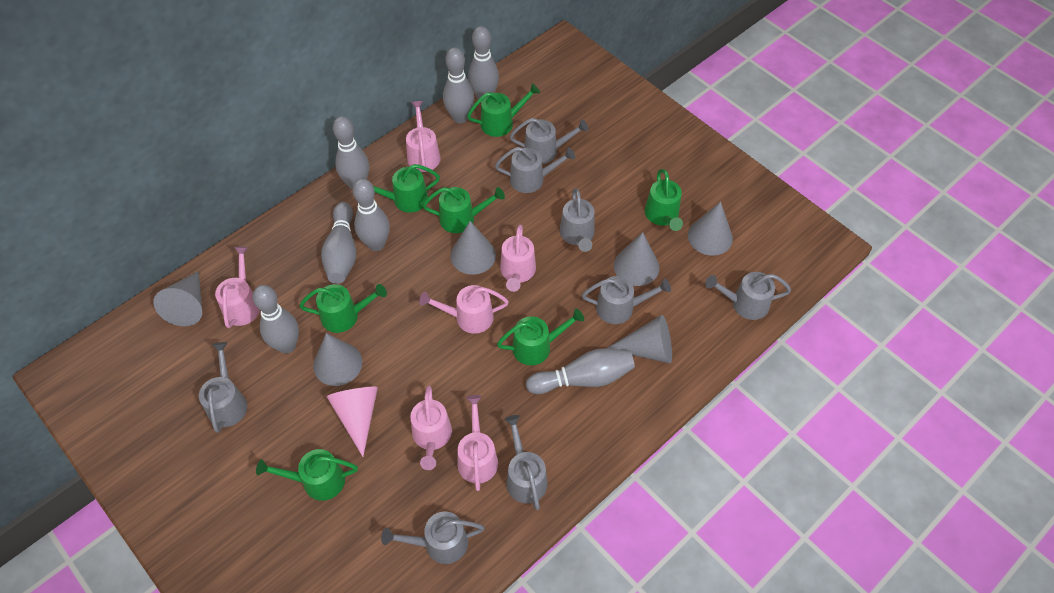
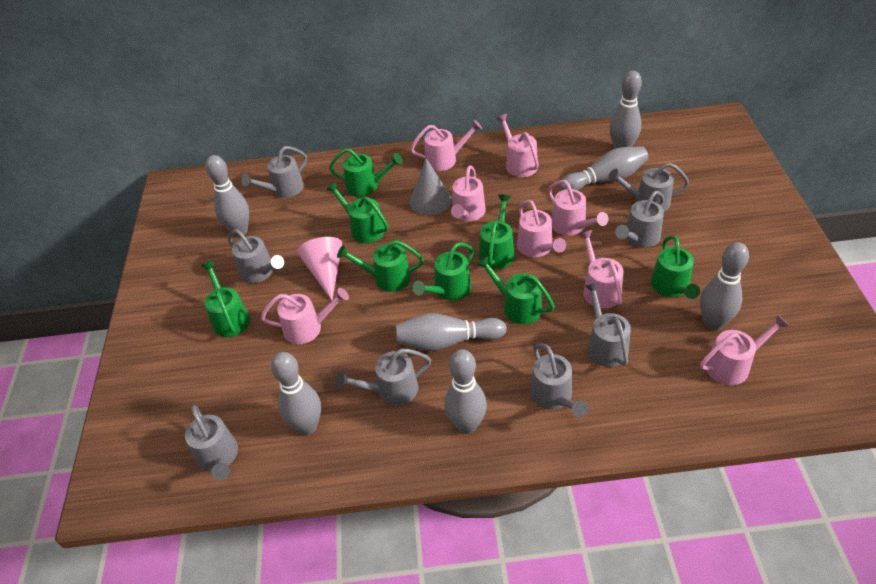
green watering can: 7 -> 8
grey cone: 6 -> 1
pink watering can: 6 -> 8

